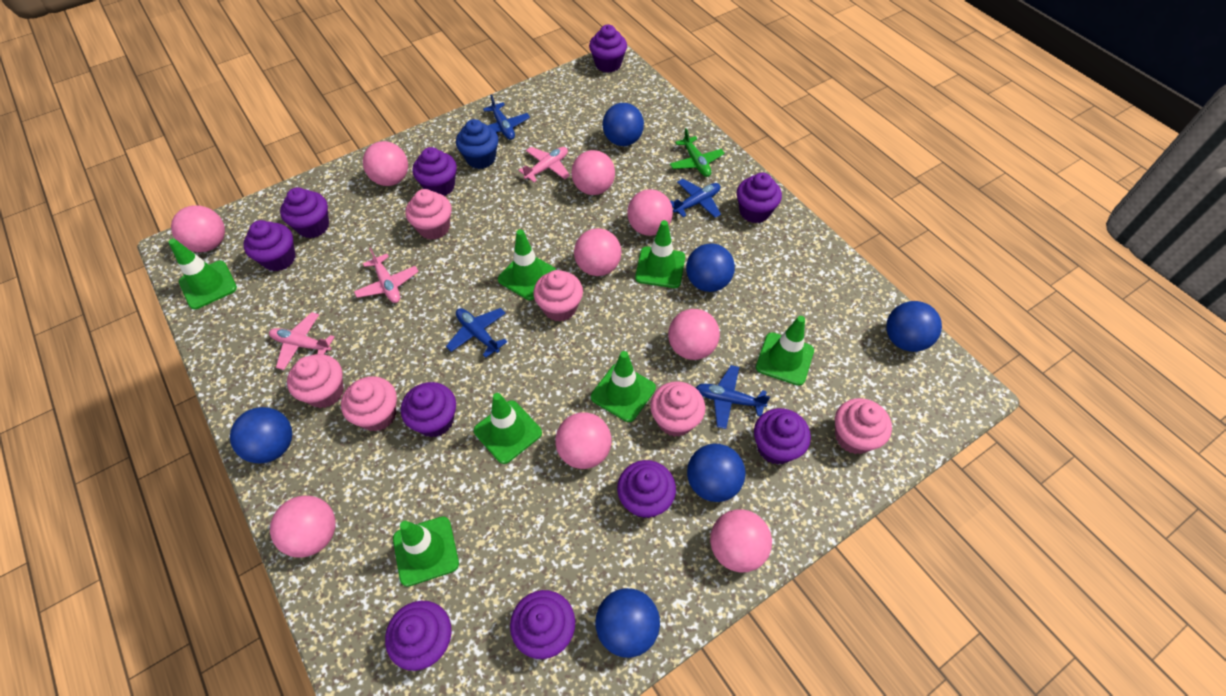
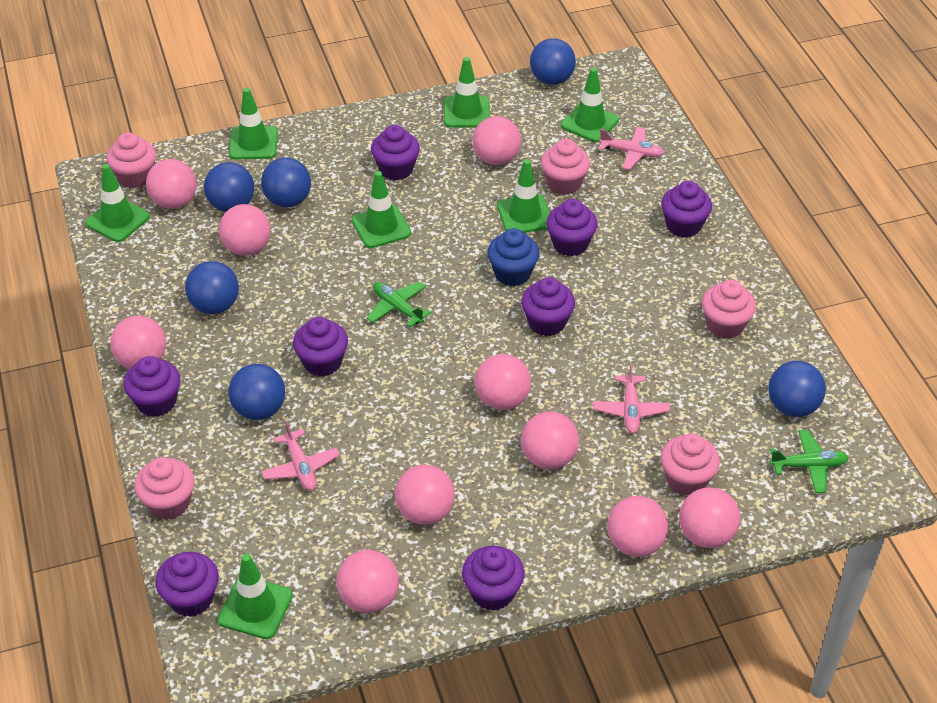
blue plane: 4 -> 0
green plane: 1 -> 2
pink ball: 9 -> 10
pink cupcake: 6 -> 5
purple cupcake: 10 -> 8

